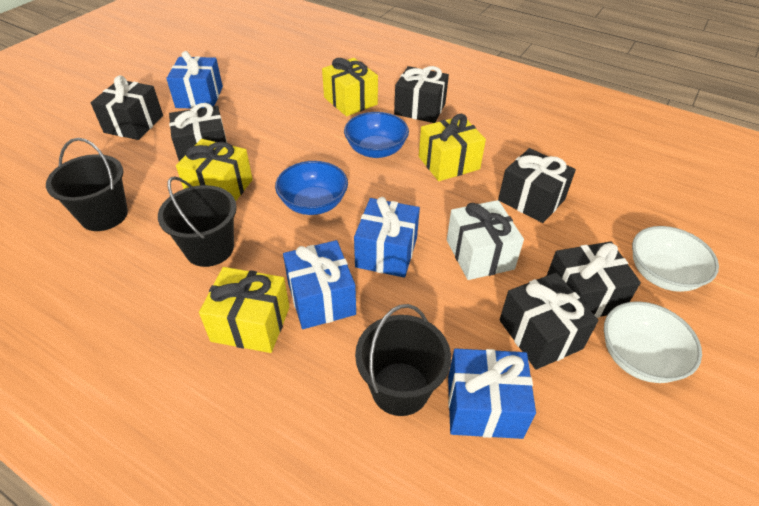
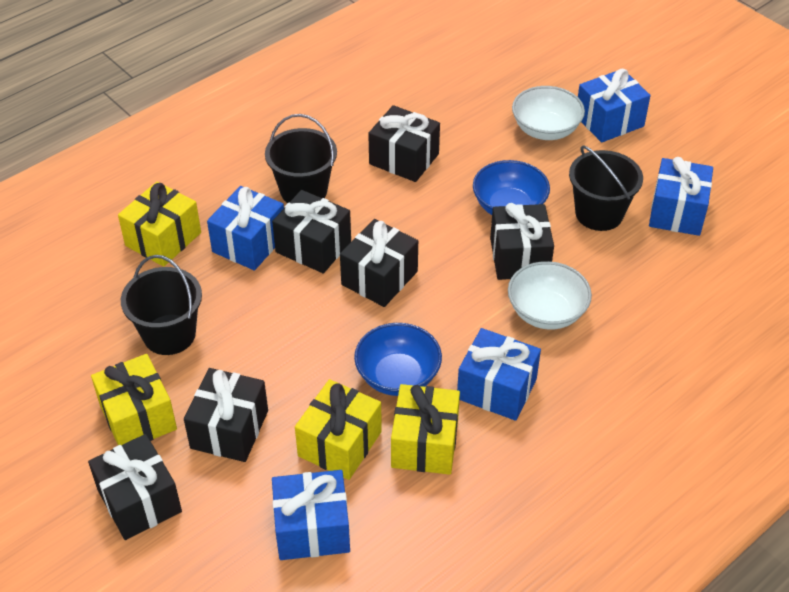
blue gift: 4 -> 5
white gift: 1 -> 0

